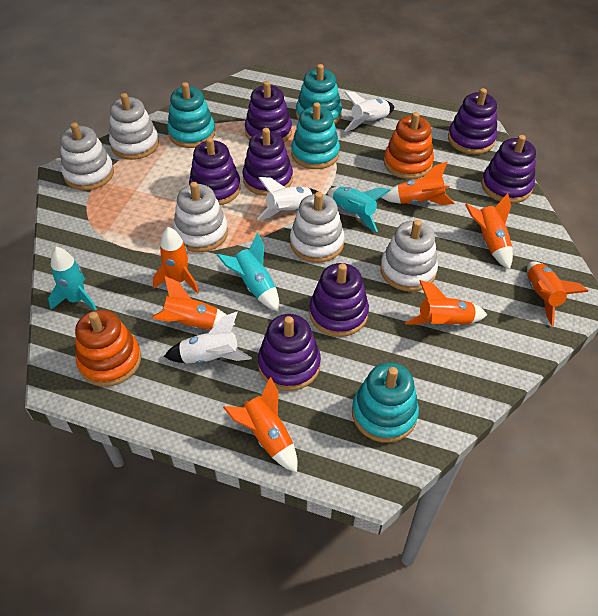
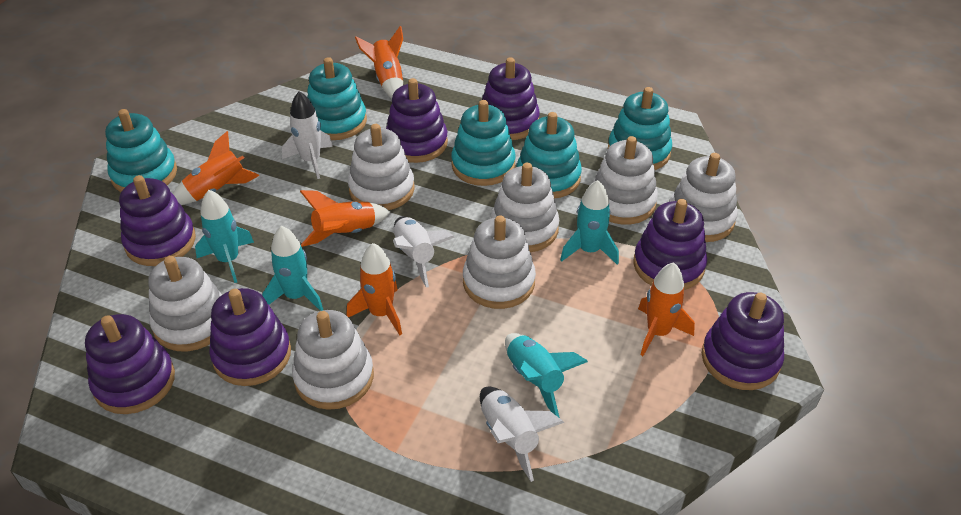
orange rocket: 7 -> 5
orange stacking toy: 2 -> 0
turquoise rocket: 3 -> 4
turquoise stacking toy: 4 -> 5
white stacking toy: 5 -> 7

